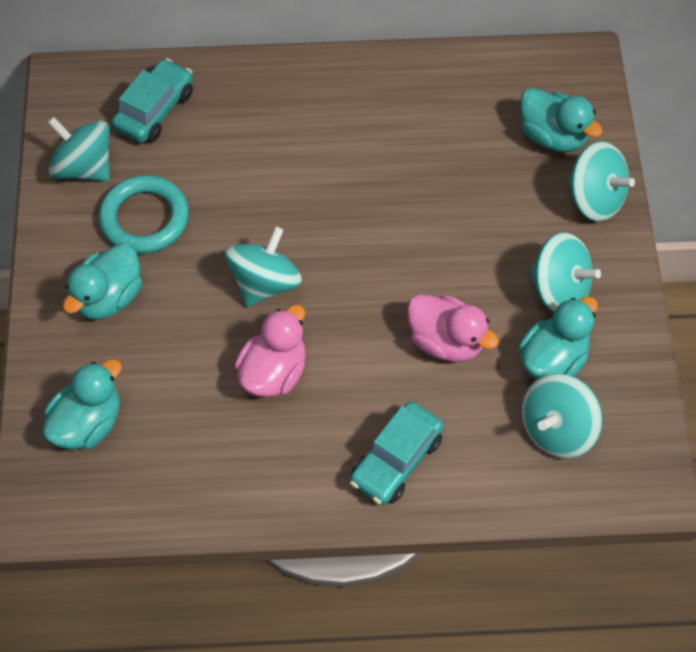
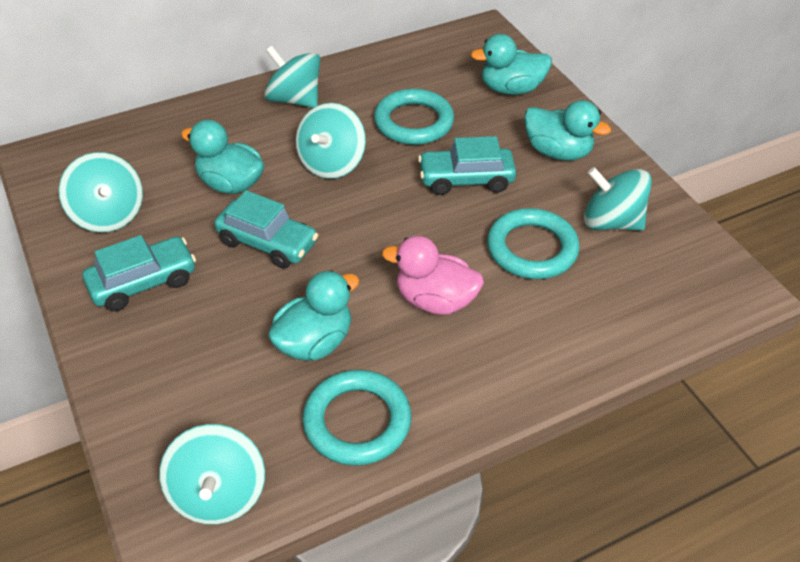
pink duck: 2 -> 1
turquoise car: 2 -> 3
turquoise ring: 1 -> 3

